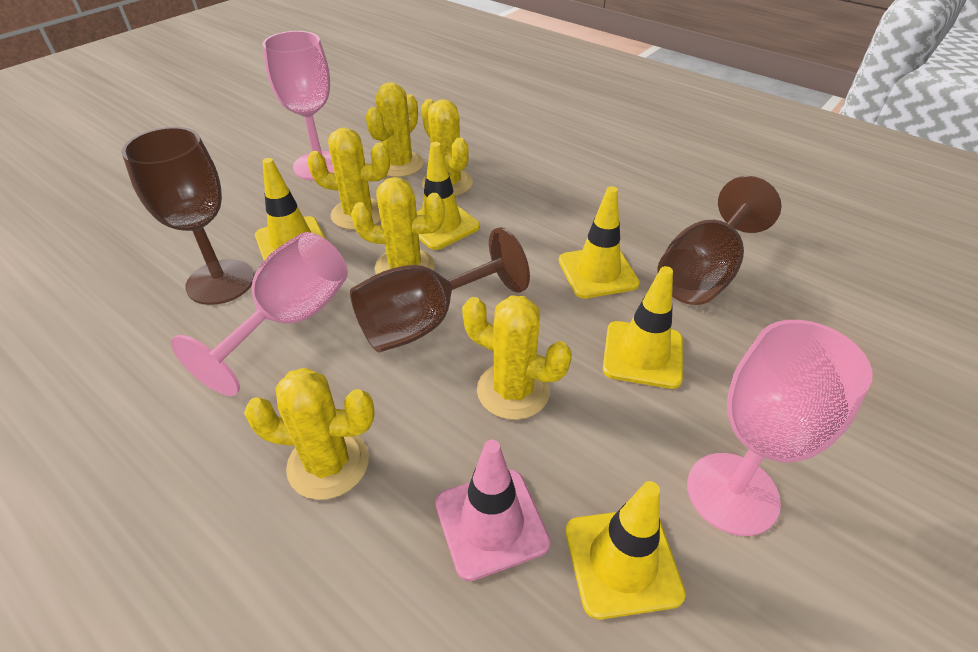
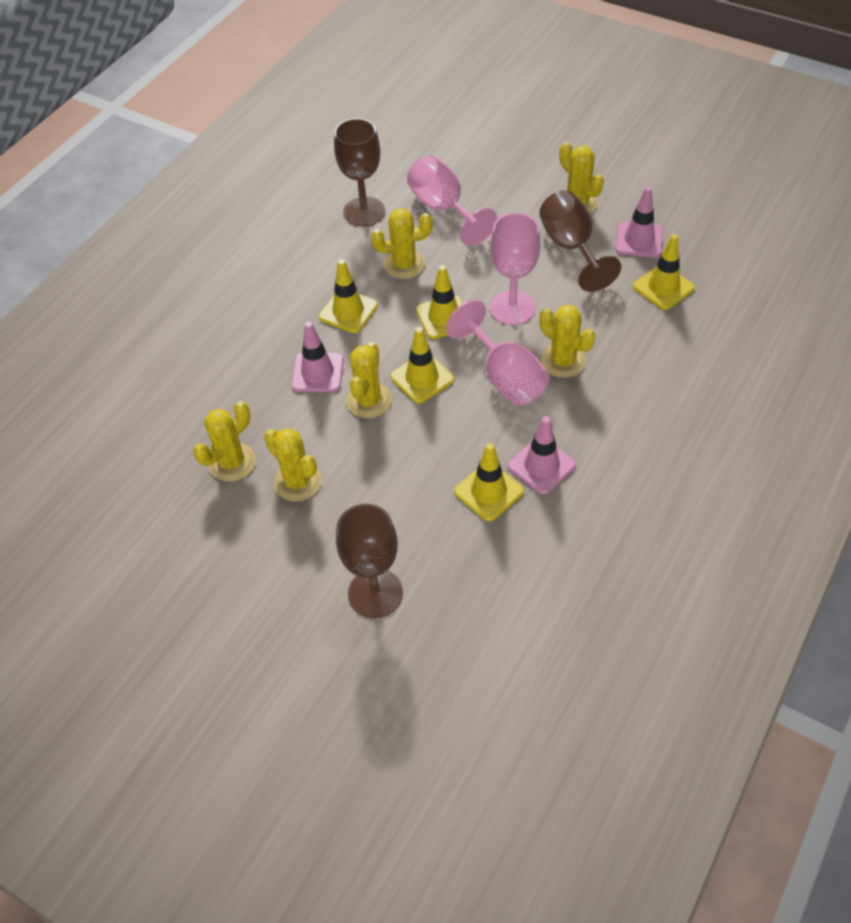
pink traffic cone: 1 -> 3

